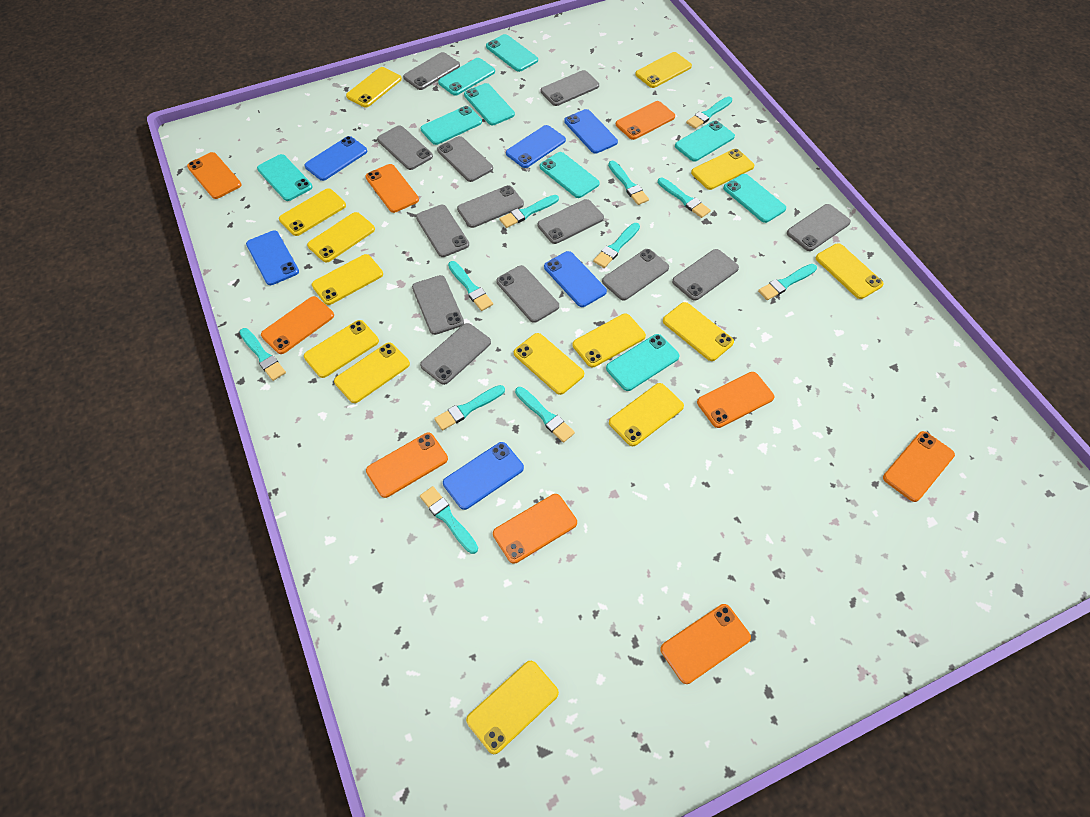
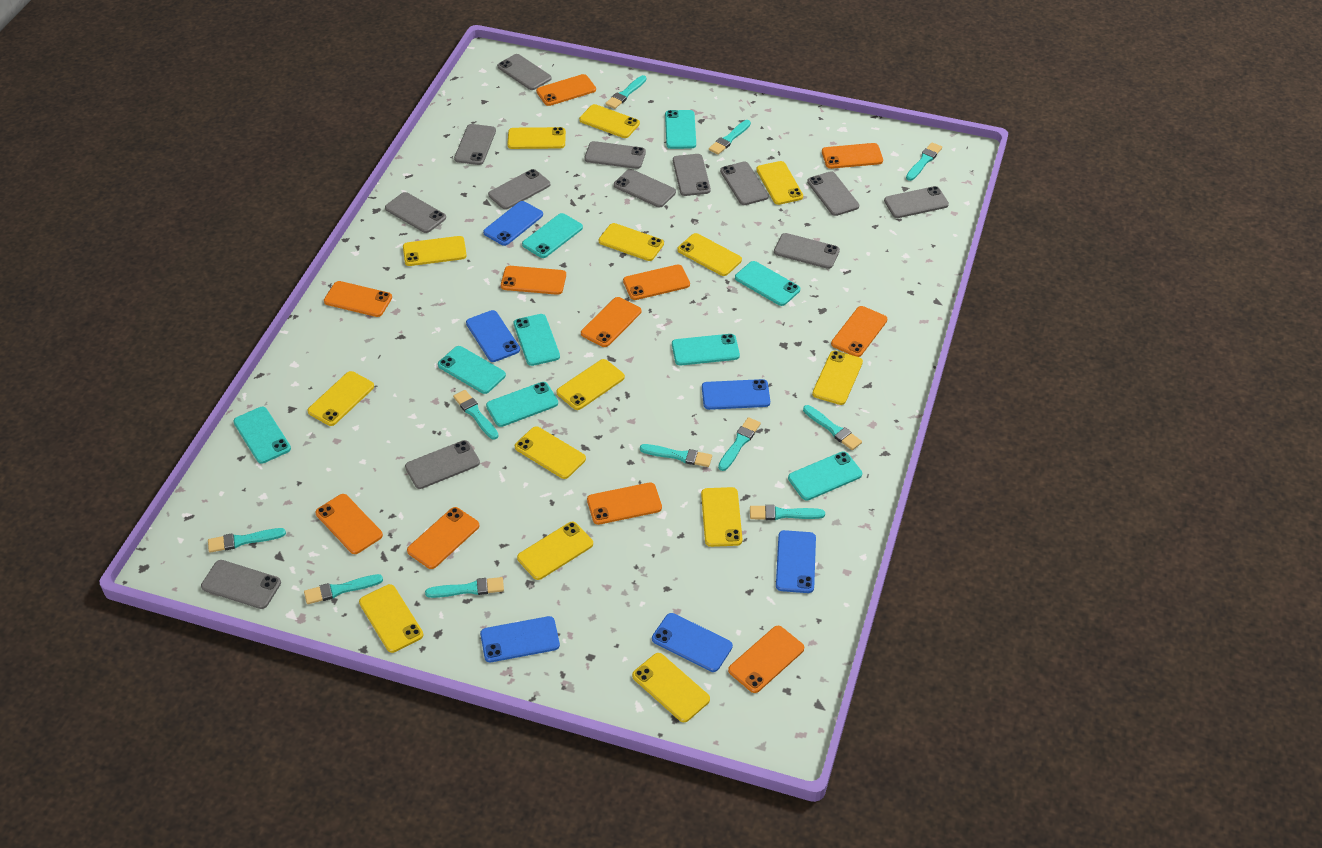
orange phone: 9 -> 11

